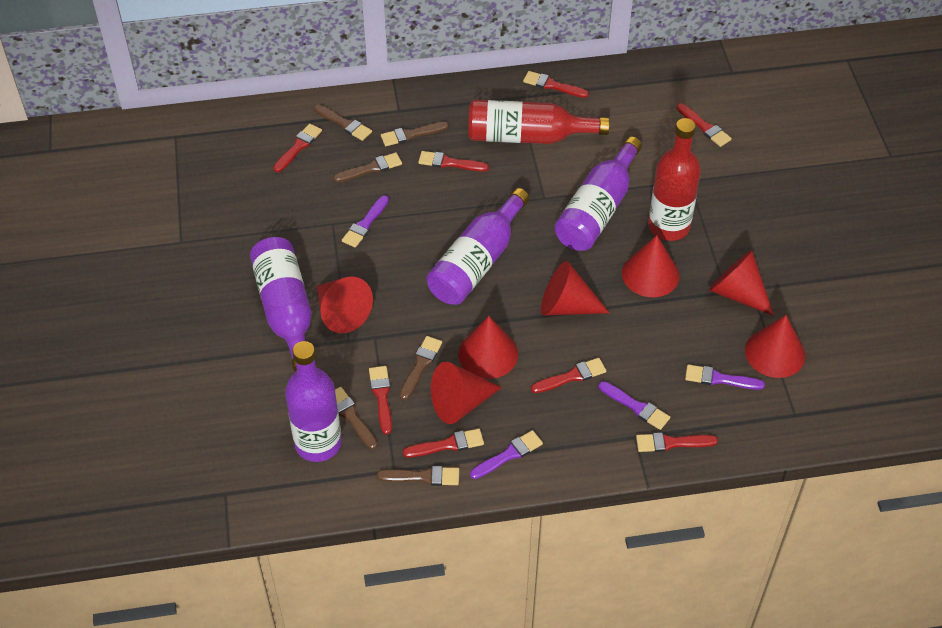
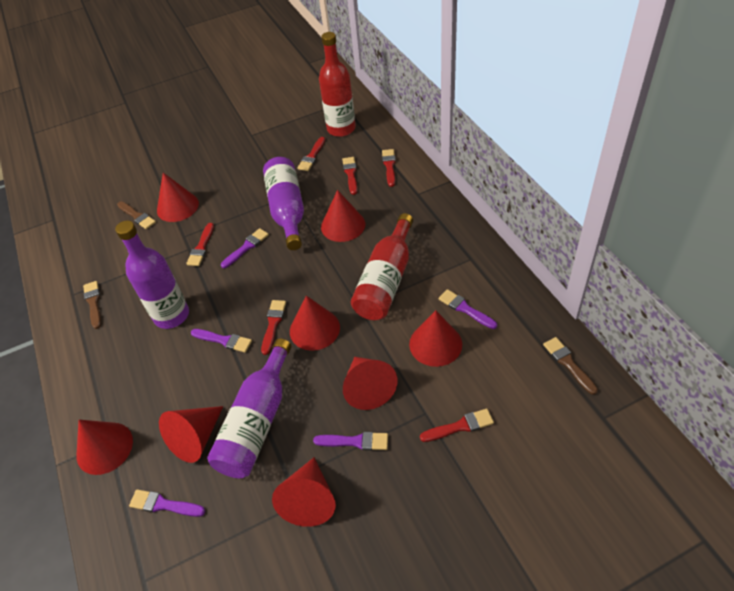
brown brush: 6 -> 3
purple bottle: 4 -> 3
purple brush: 4 -> 5
red brush: 8 -> 6
red cone: 7 -> 8

